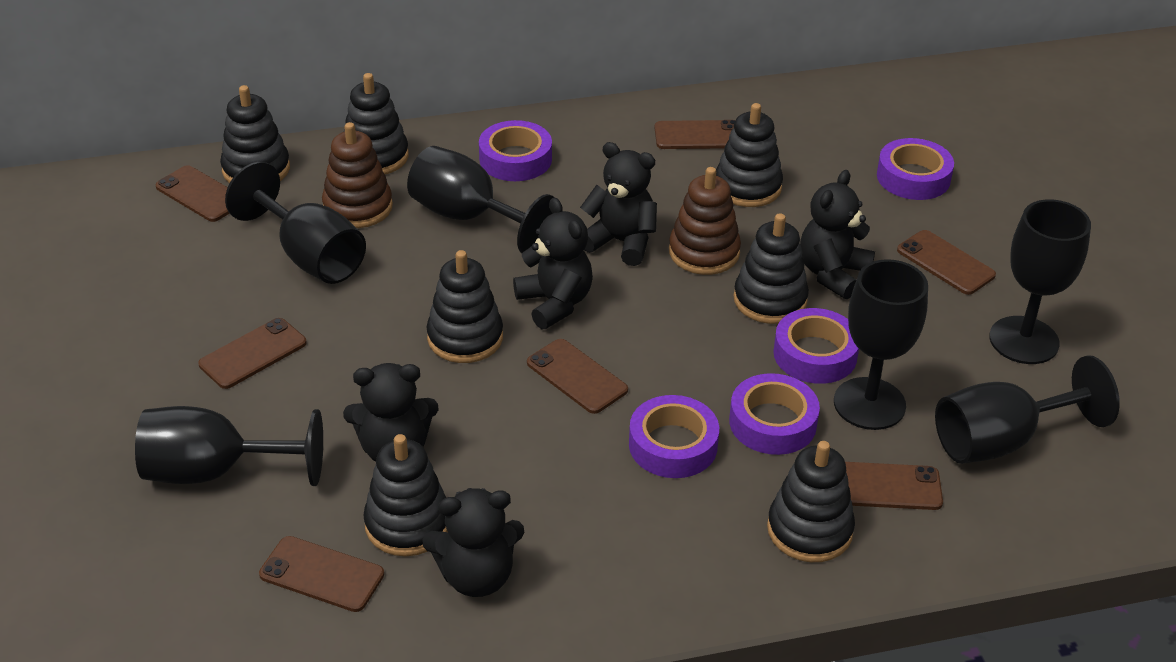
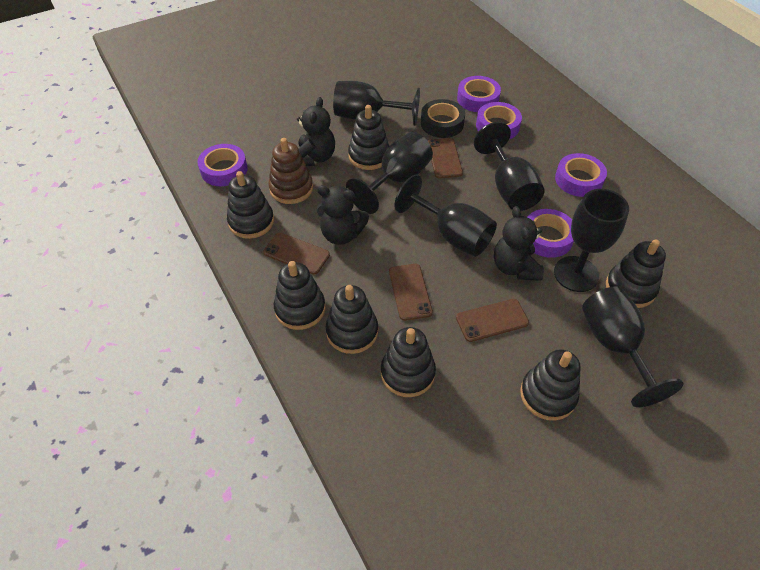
black tape: 0 -> 1
black teddy bear: 5 -> 3
brown phone: 7 -> 4
brown stacking toy: 2 -> 1

